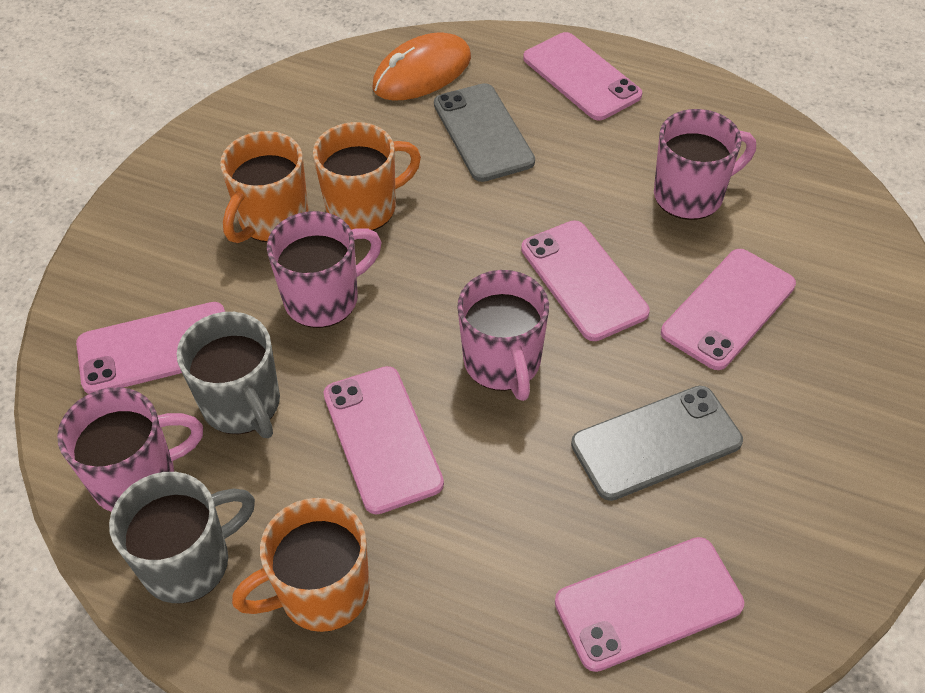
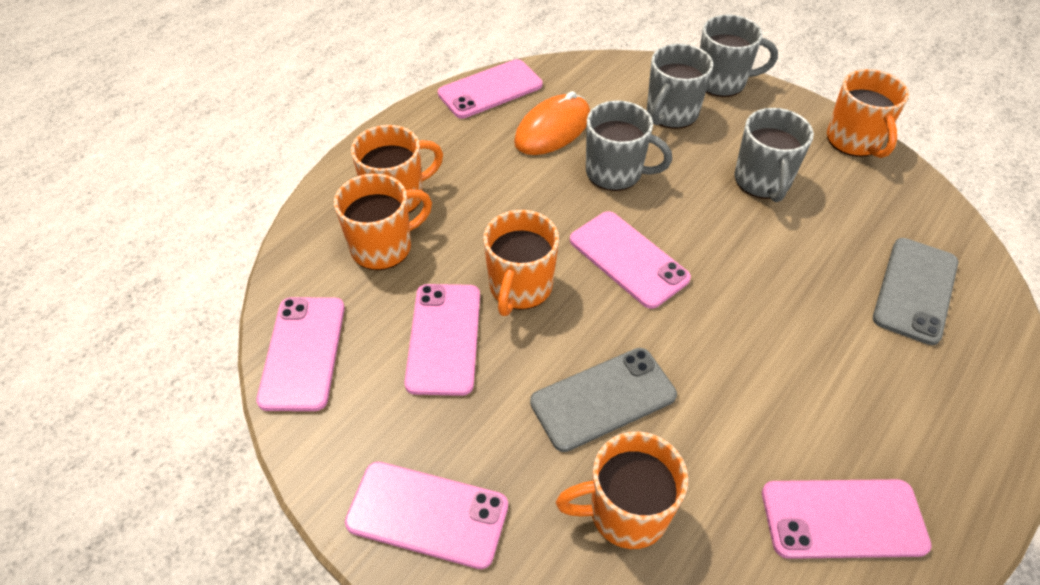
grey mug: 2 -> 4
orange mug: 3 -> 5
pink mug: 4 -> 0

